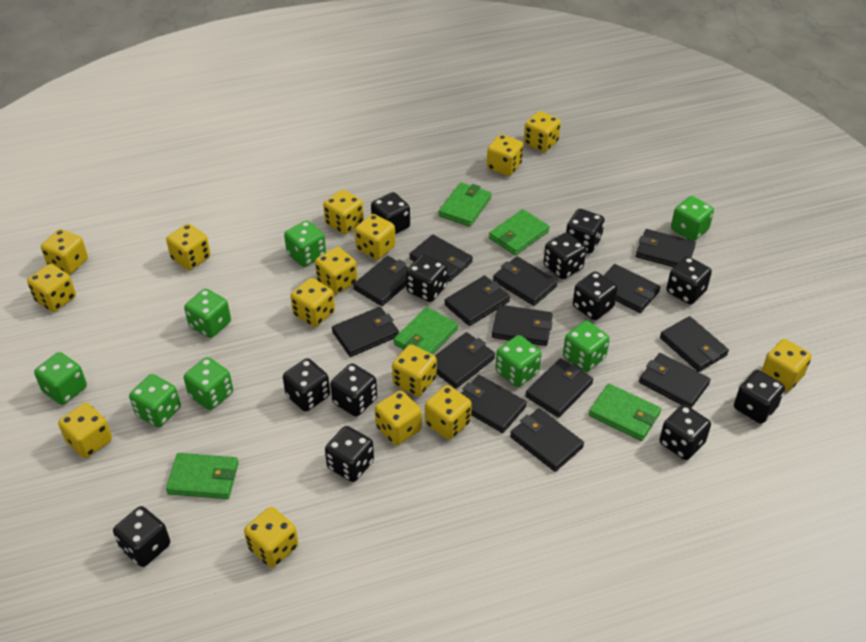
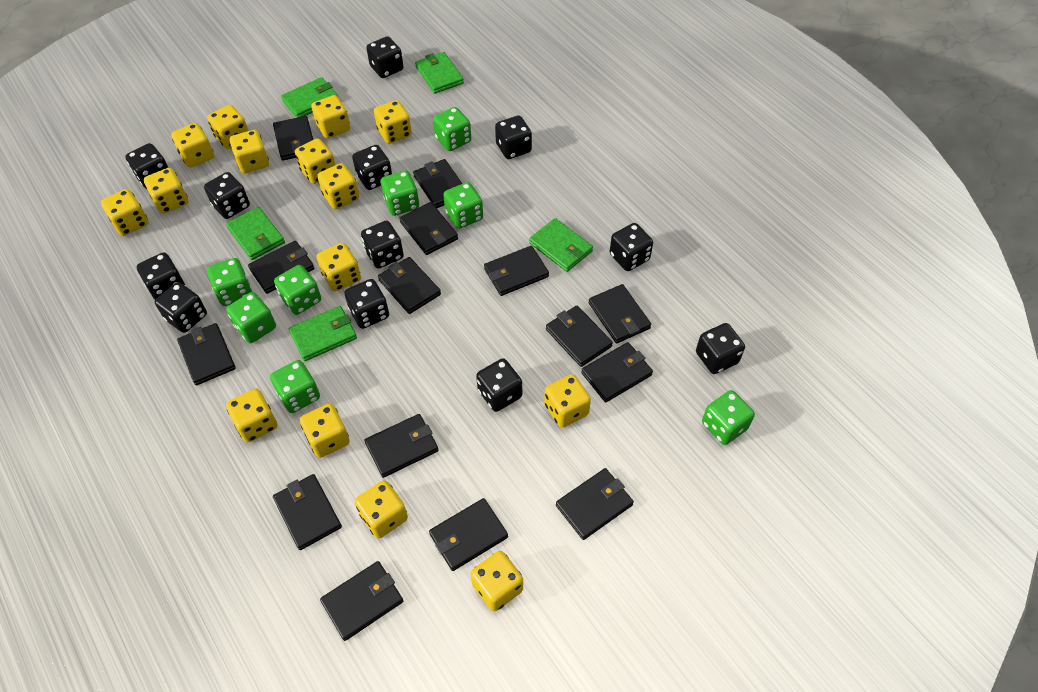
black wallet: 14 -> 15

